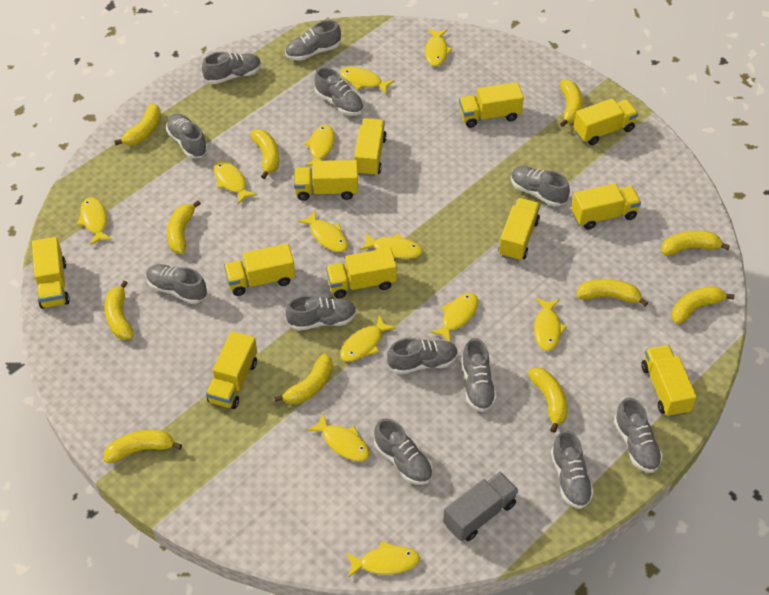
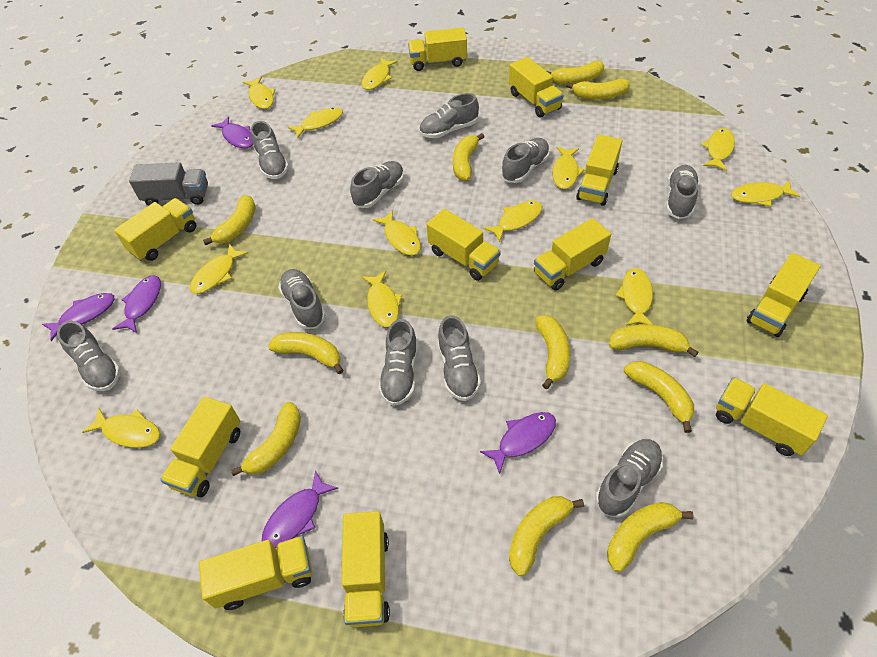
grey shoe: 12 -> 10
purple fish: 0 -> 5

